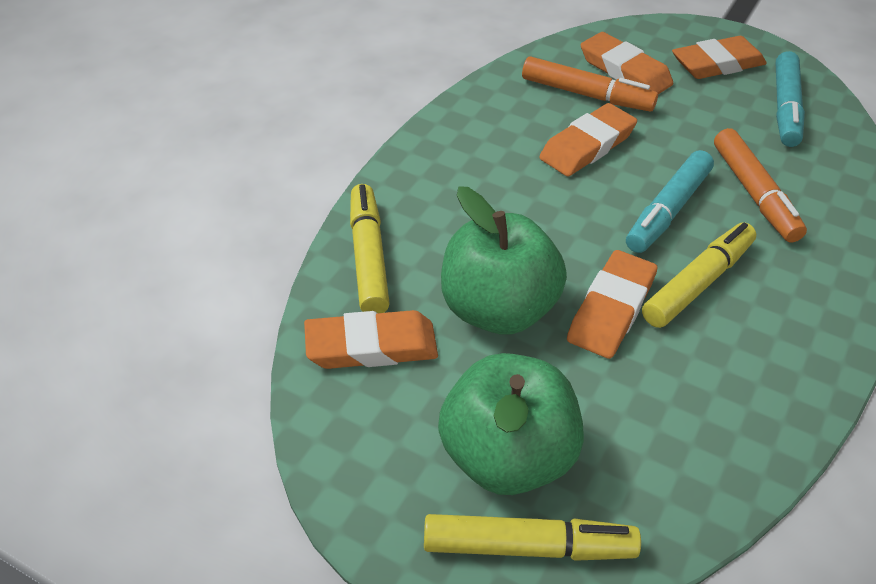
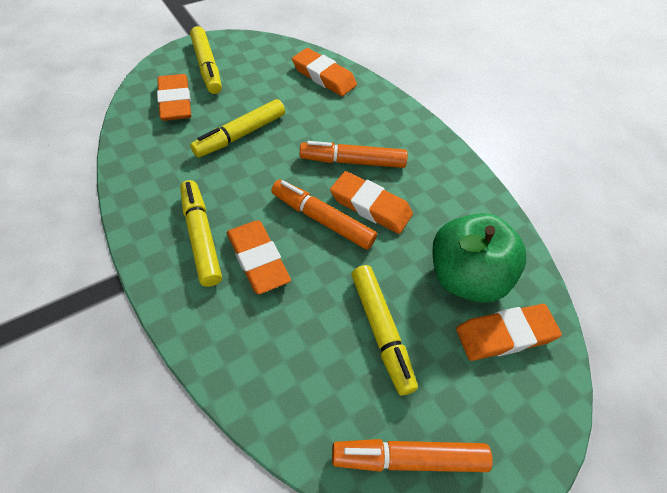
green apple: 2 -> 1
orange marker: 2 -> 3
turquoise marker: 2 -> 0
yellow marker: 3 -> 4

